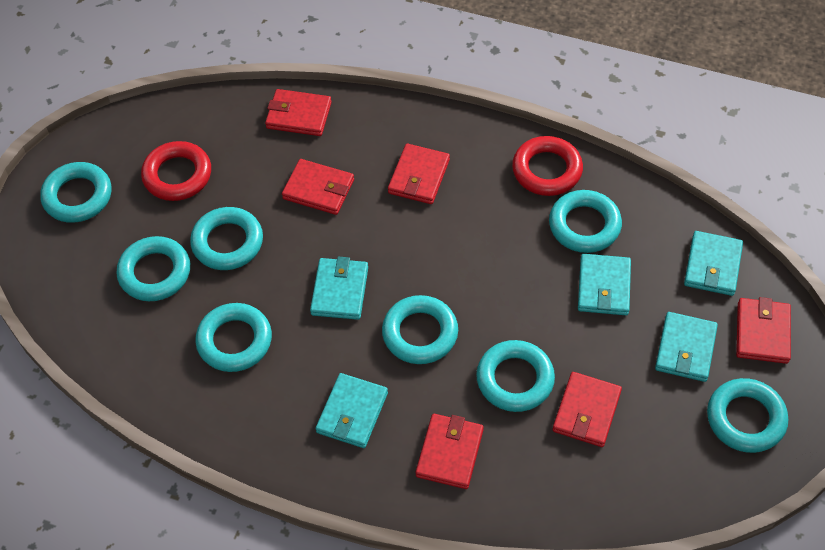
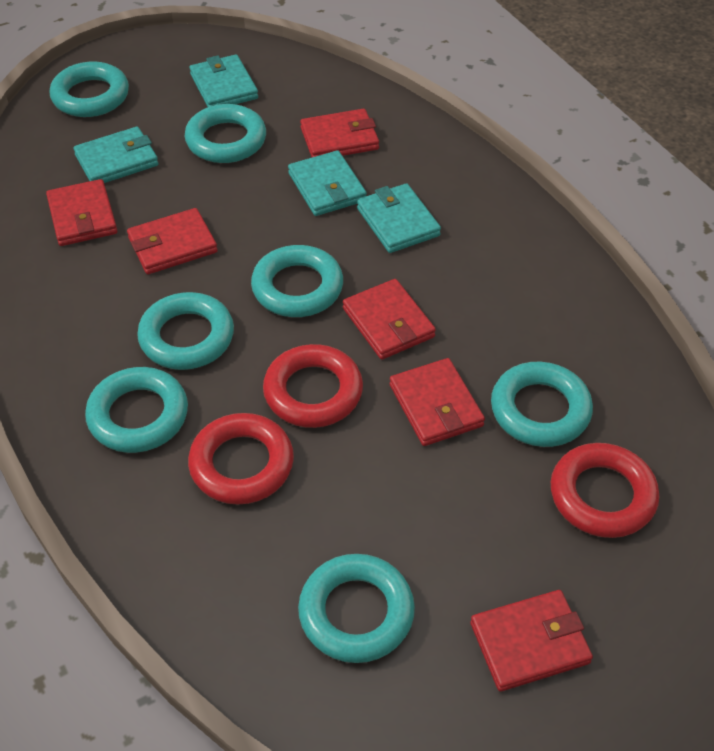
red ring: 2 -> 3
turquoise ring: 8 -> 7
turquoise wallet: 5 -> 4

